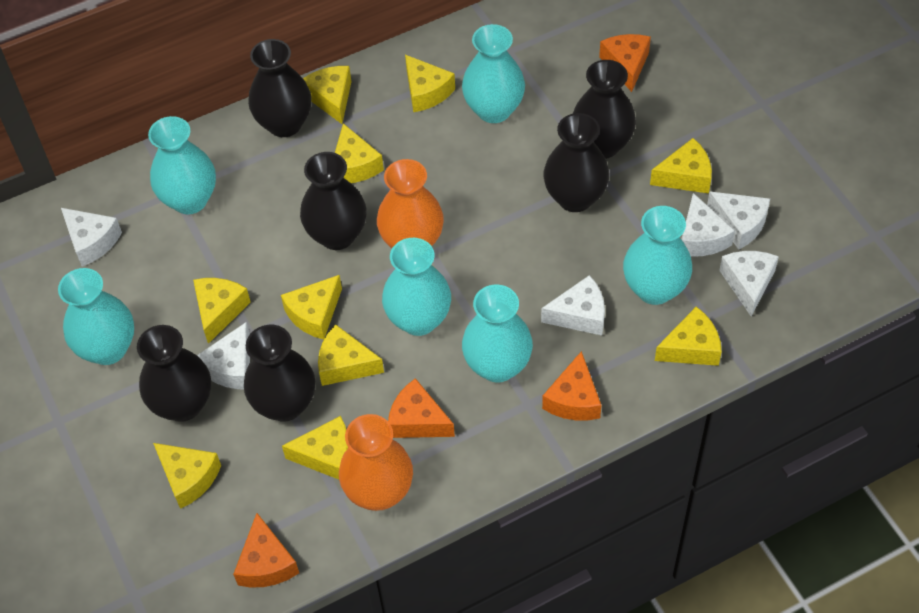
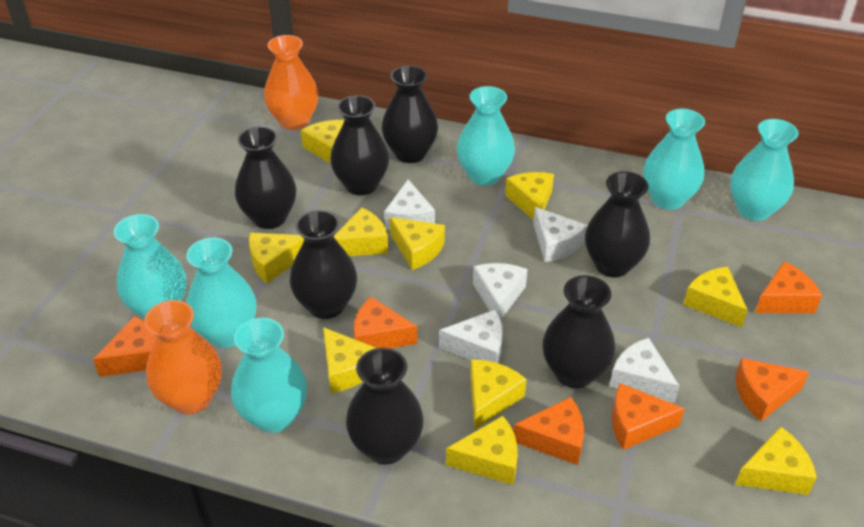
black vase: 6 -> 7
orange cheese: 4 -> 6
white cheese: 6 -> 5

